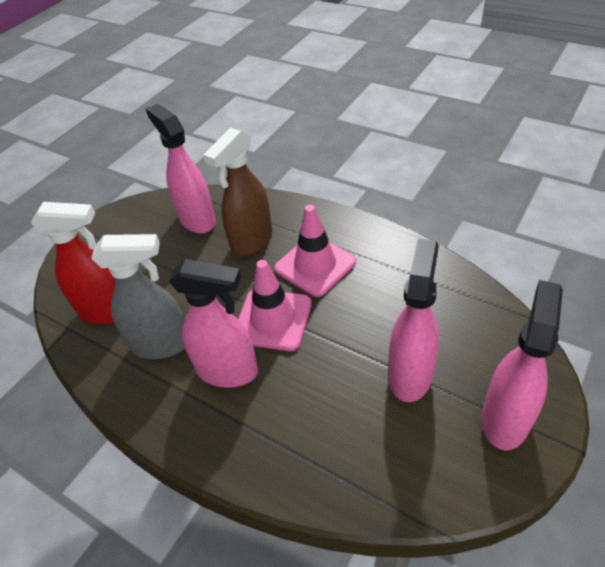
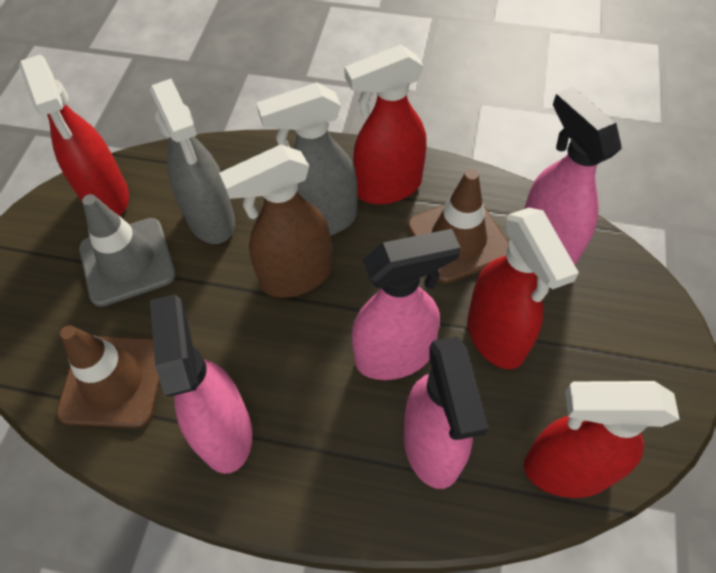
brown traffic cone: 0 -> 2
grey spray bottle: 1 -> 2
grey traffic cone: 0 -> 1
pink traffic cone: 2 -> 0
red spray bottle: 1 -> 4

